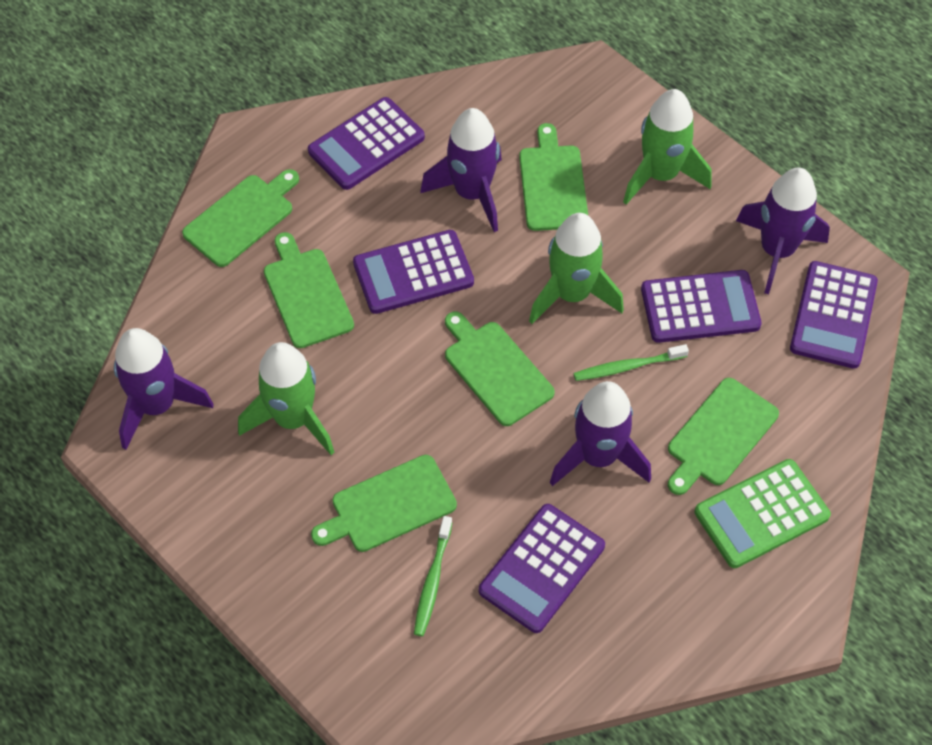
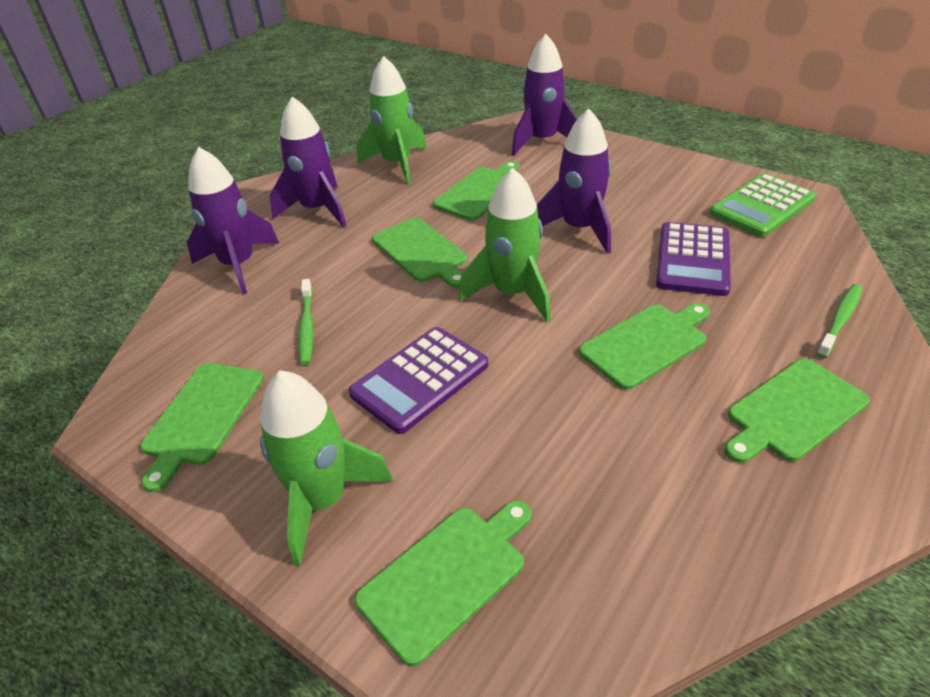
purple calculator: 5 -> 2

